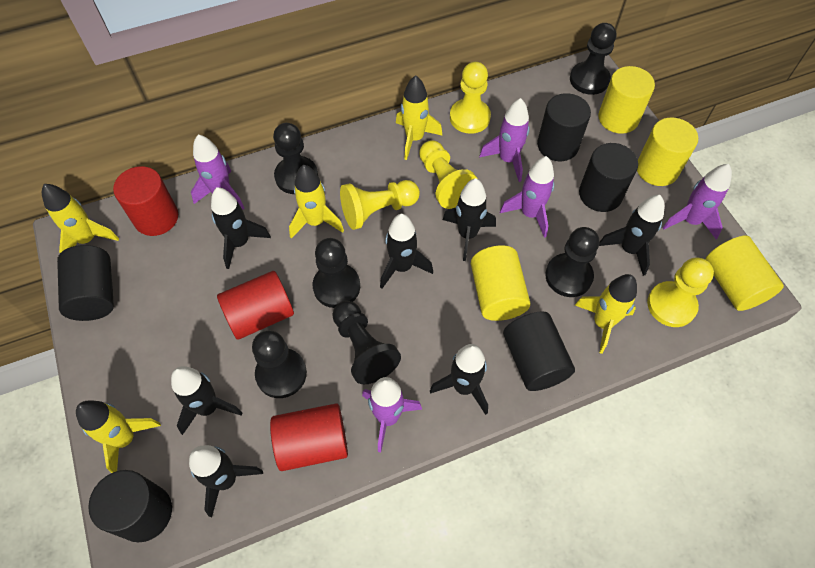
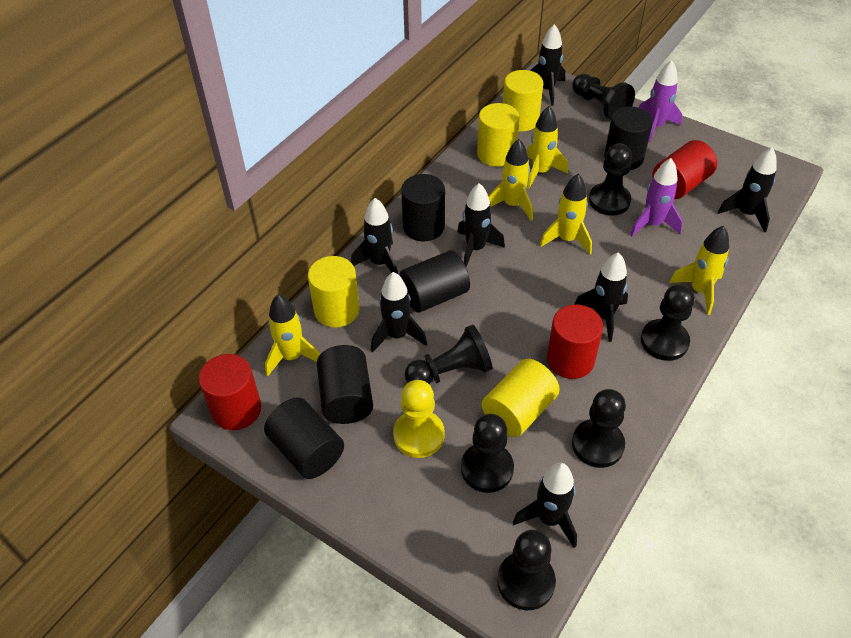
black pawn: 6 -> 7
purple rocket: 5 -> 2
yellow pawn: 4 -> 1

